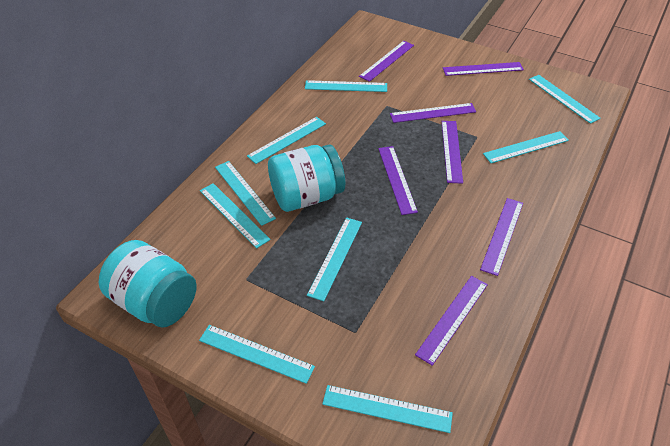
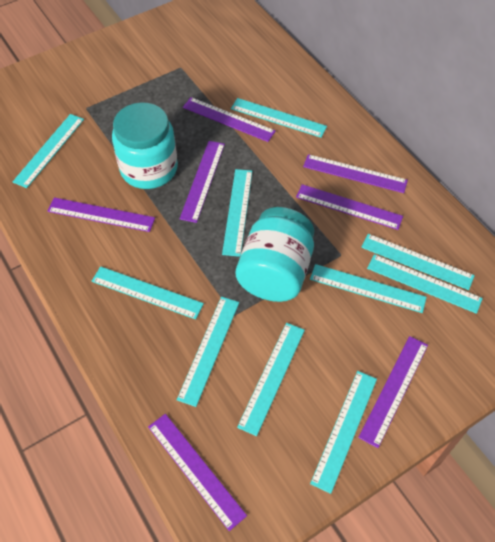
turquoise ruler: 9 -> 10

